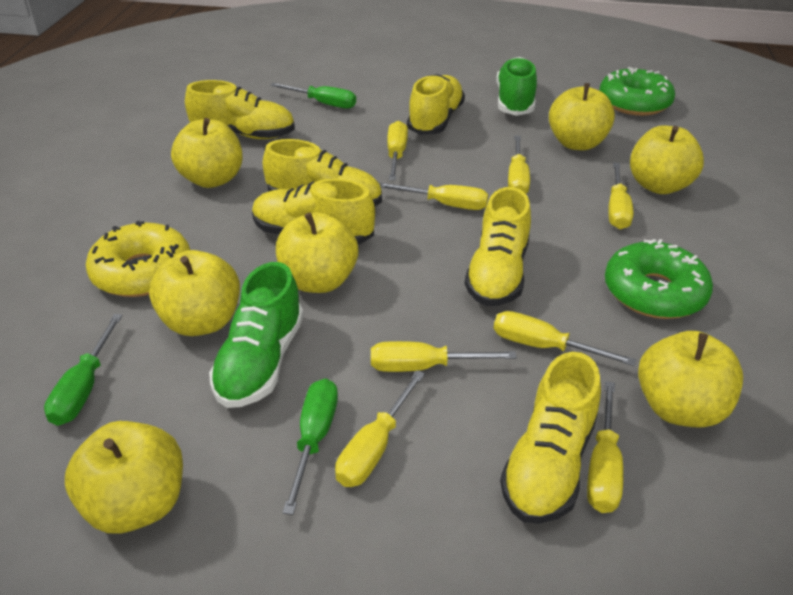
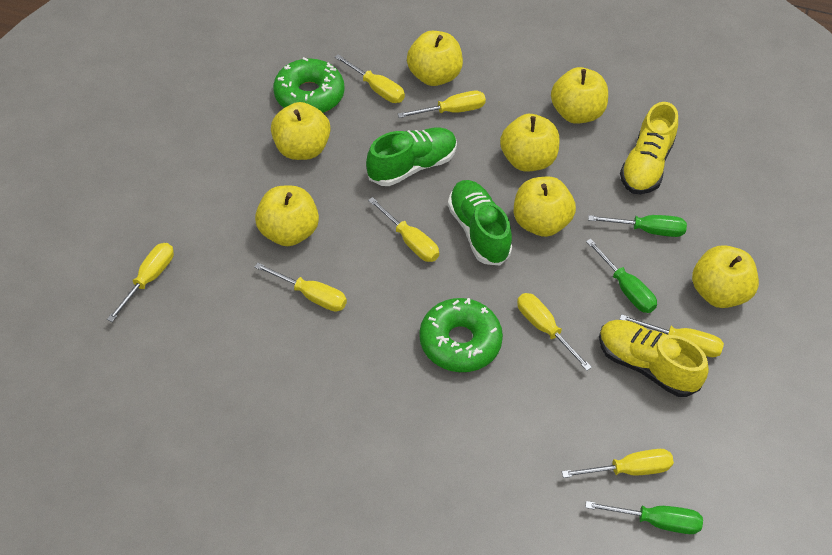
yellow donut: 1 -> 0
yellow shoe: 6 -> 2

